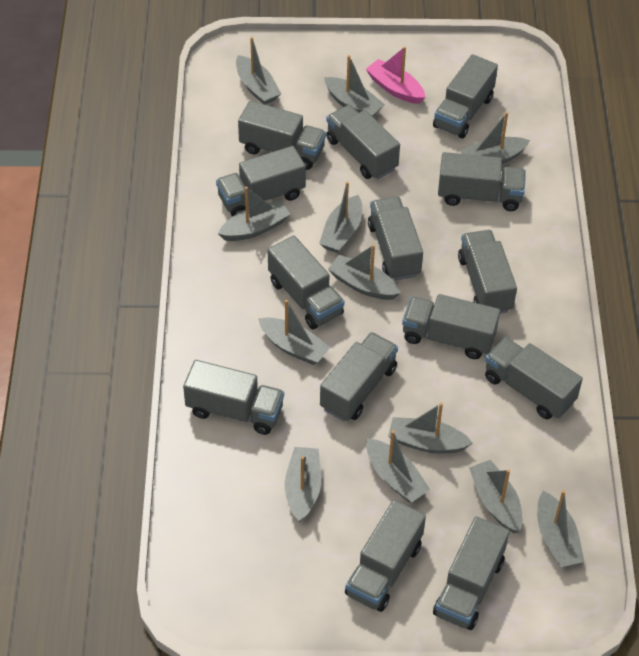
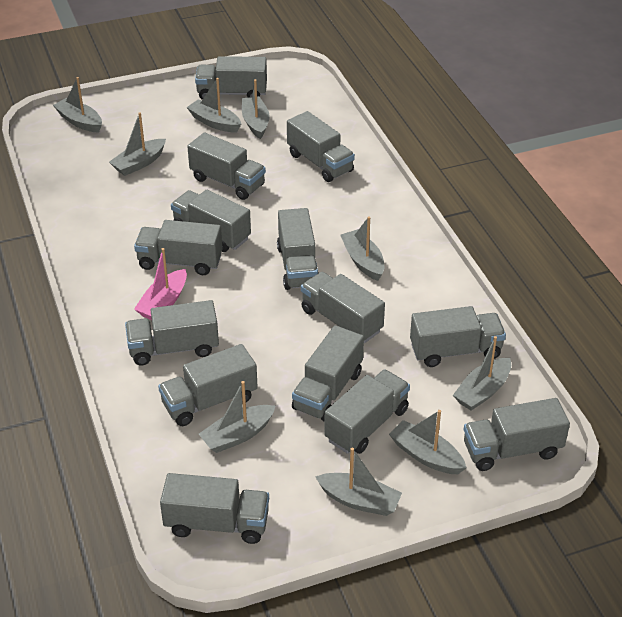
grey boat: 12 -> 9

